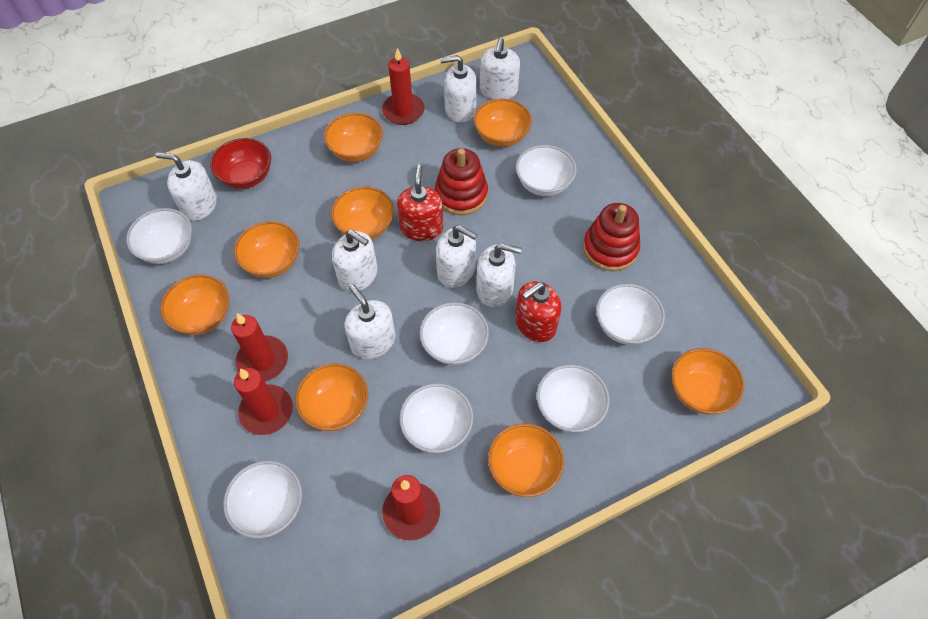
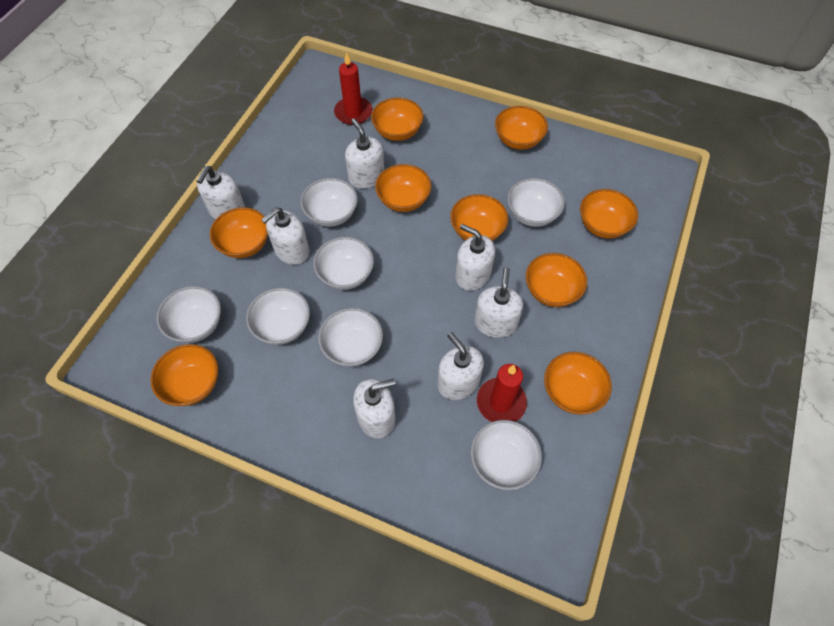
orange bowl: 8 -> 9
red bowl: 1 -> 0
red candle: 4 -> 2
red soap dispenser: 2 -> 0
red stacking toy: 2 -> 0

